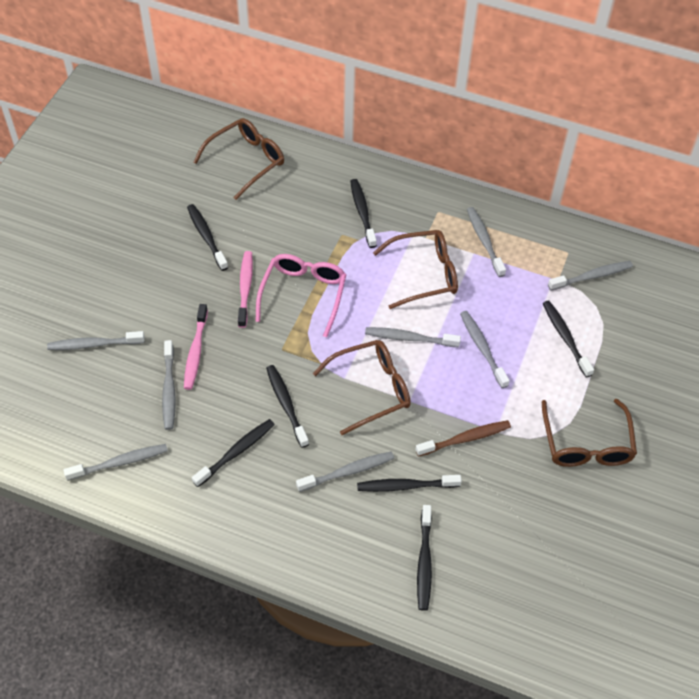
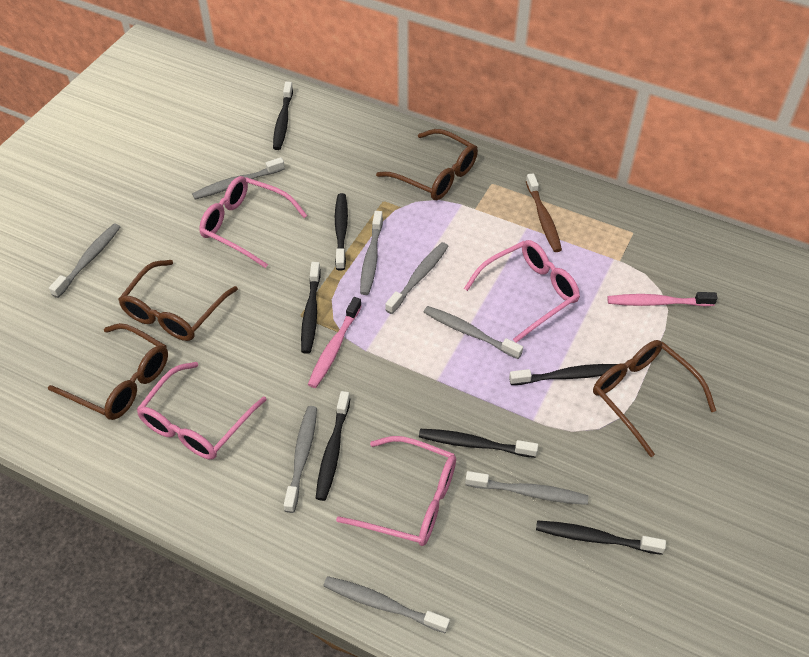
pink glasses: 1 -> 4

